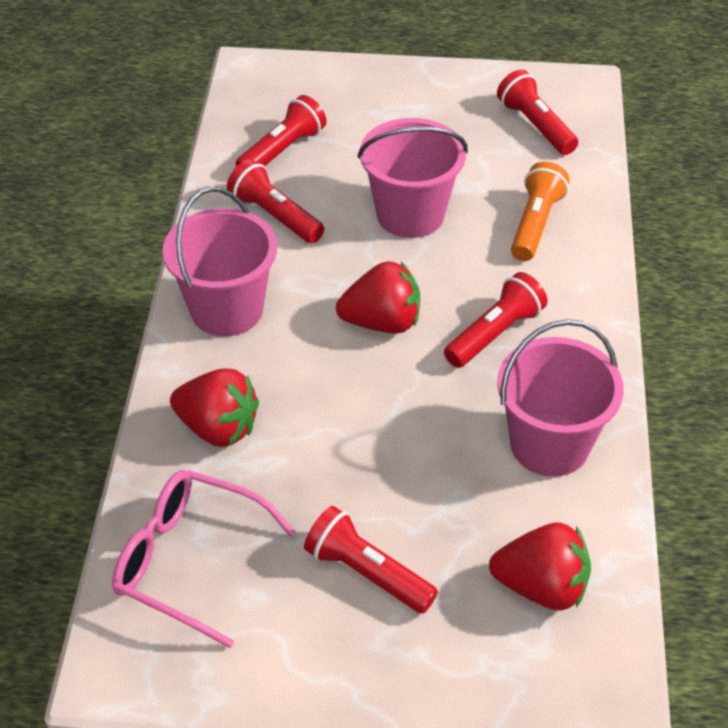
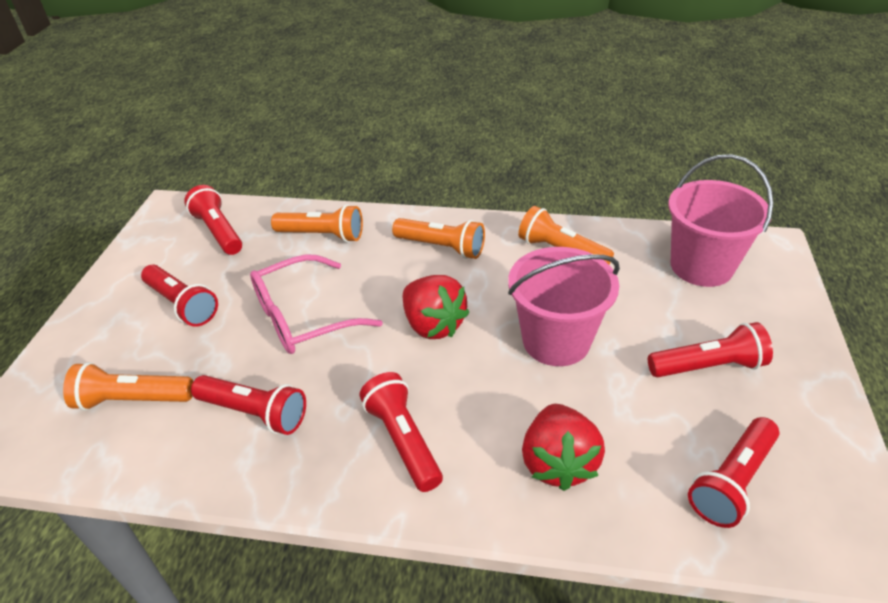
orange flashlight: 1 -> 4
pink bucket: 3 -> 2
red flashlight: 5 -> 6
red strawberry: 3 -> 2

